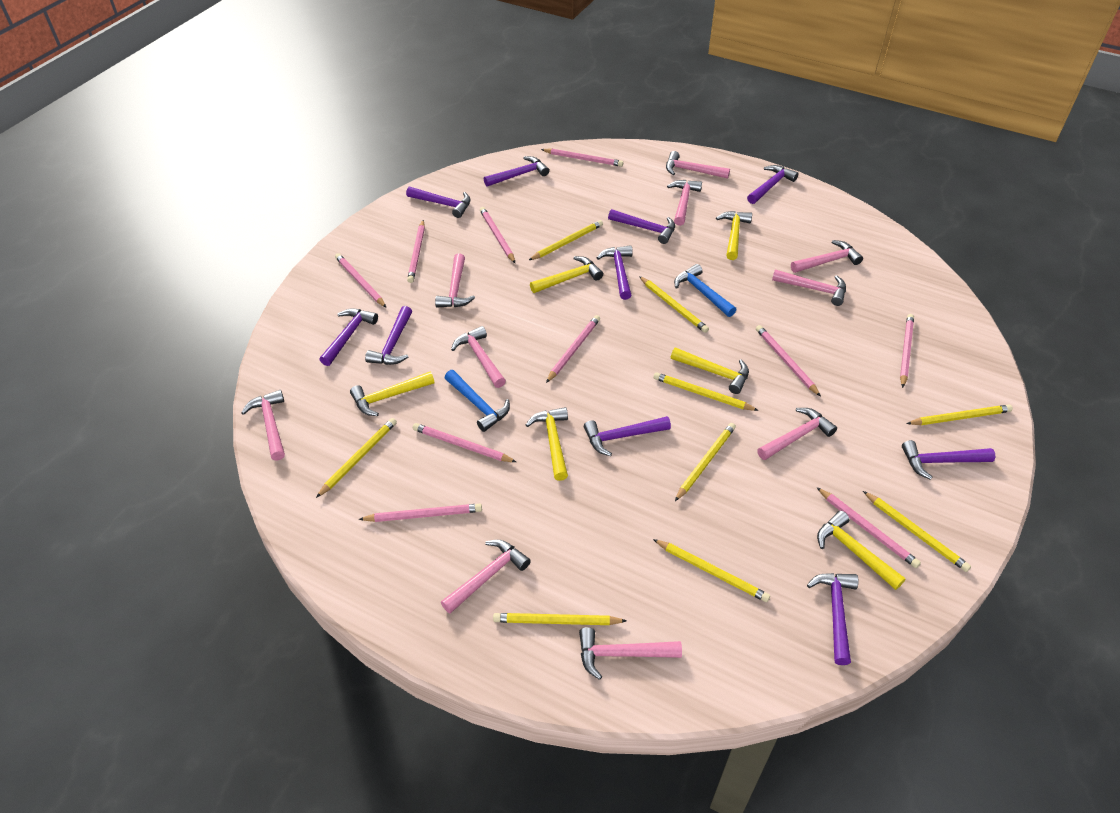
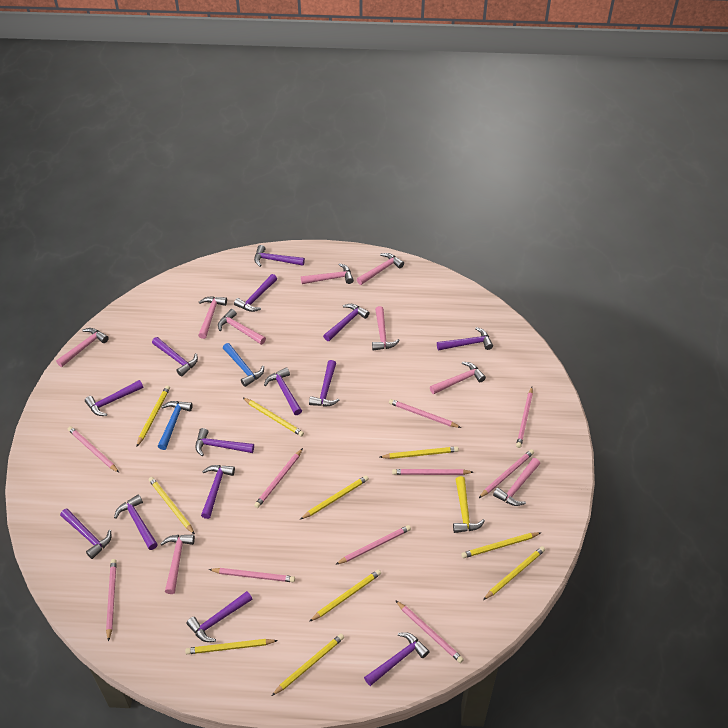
pink hammer: 10 -> 9
purple hammer: 10 -> 14
yellow hammer: 6 -> 1
yellow pencil: 9 -> 10

